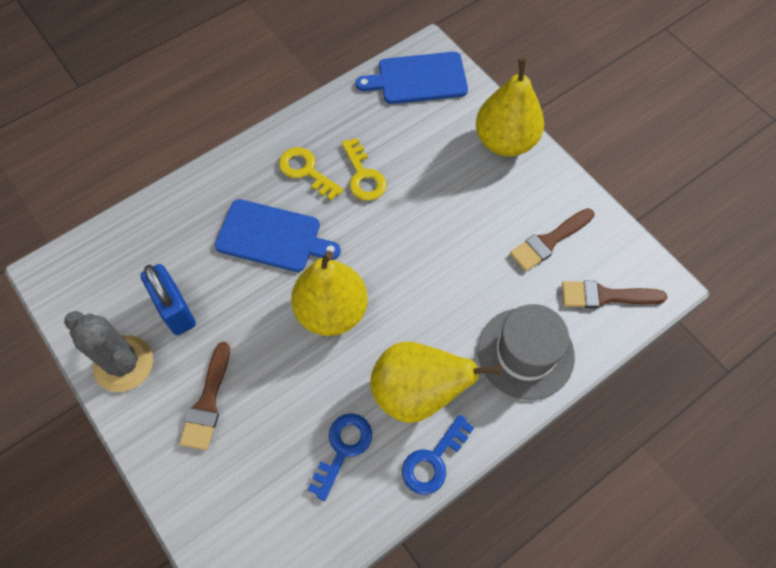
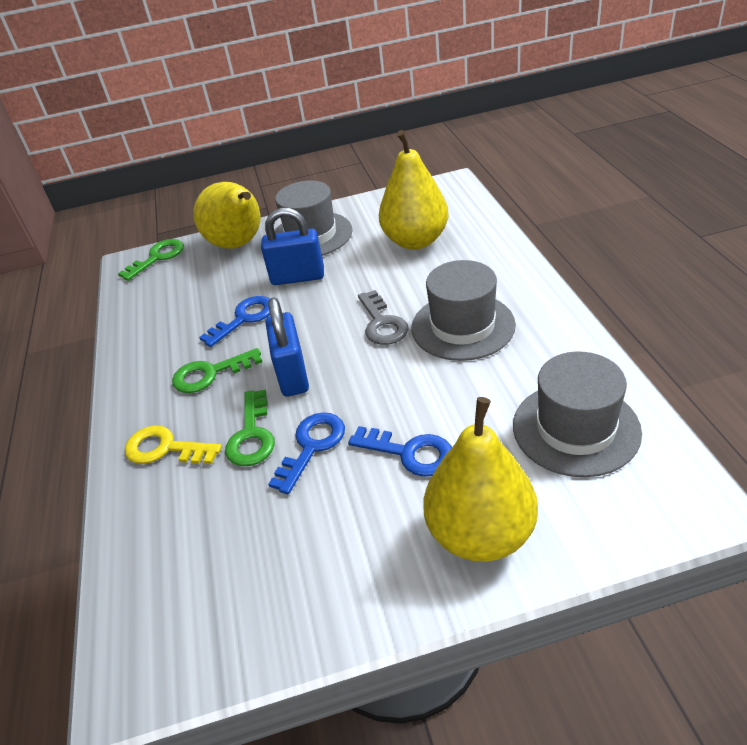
blue cutting board: 2 -> 0
blue key: 2 -> 3
blue padlock: 1 -> 2
brown brush: 3 -> 0
green key: 0 -> 3
grey cactus: 1 -> 0
grey hat: 1 -> 3
grey key: 0 -> 1
yellow key: 2 -> 1

